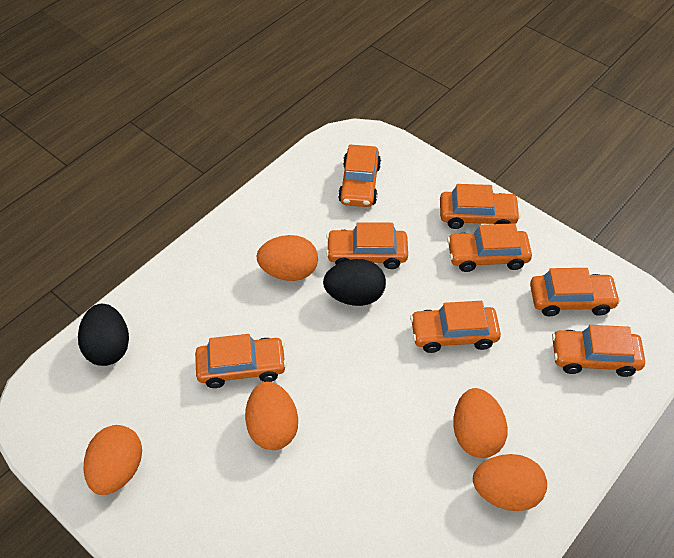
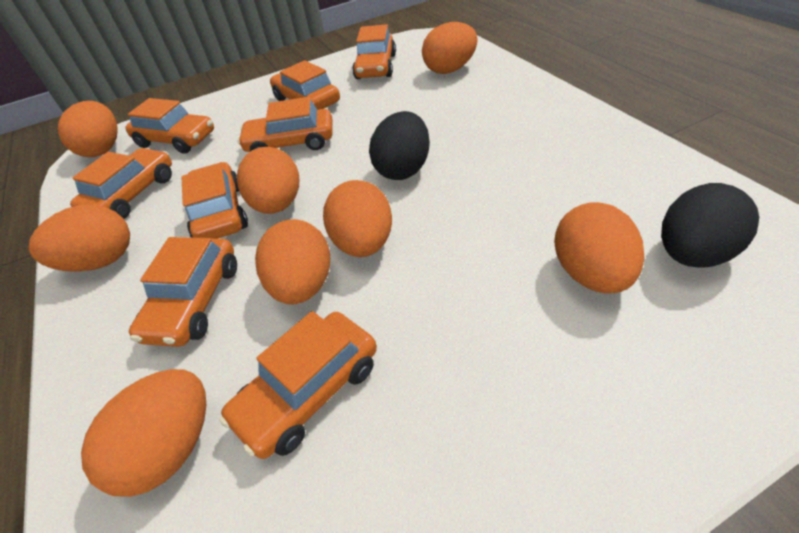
orange egg: 5 -> 8

